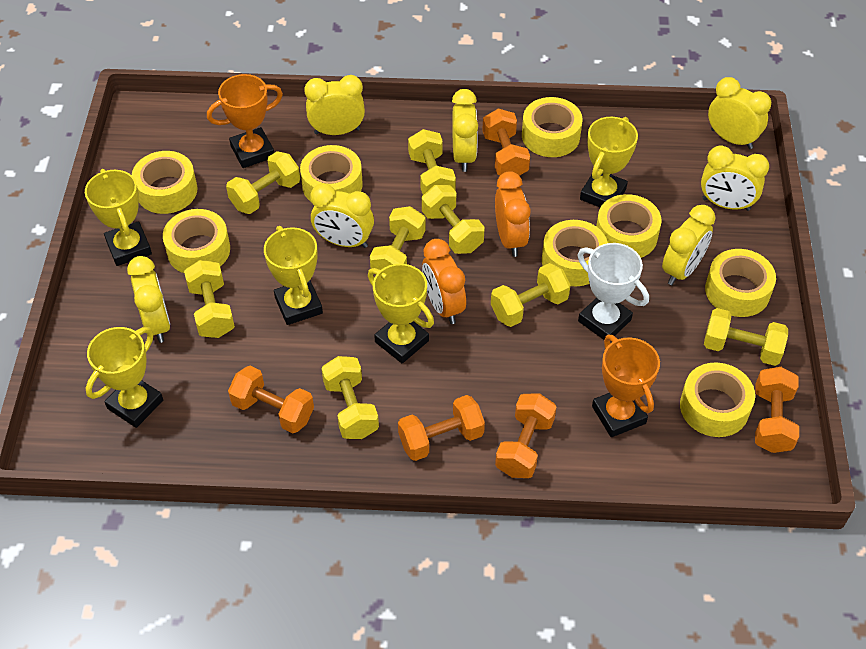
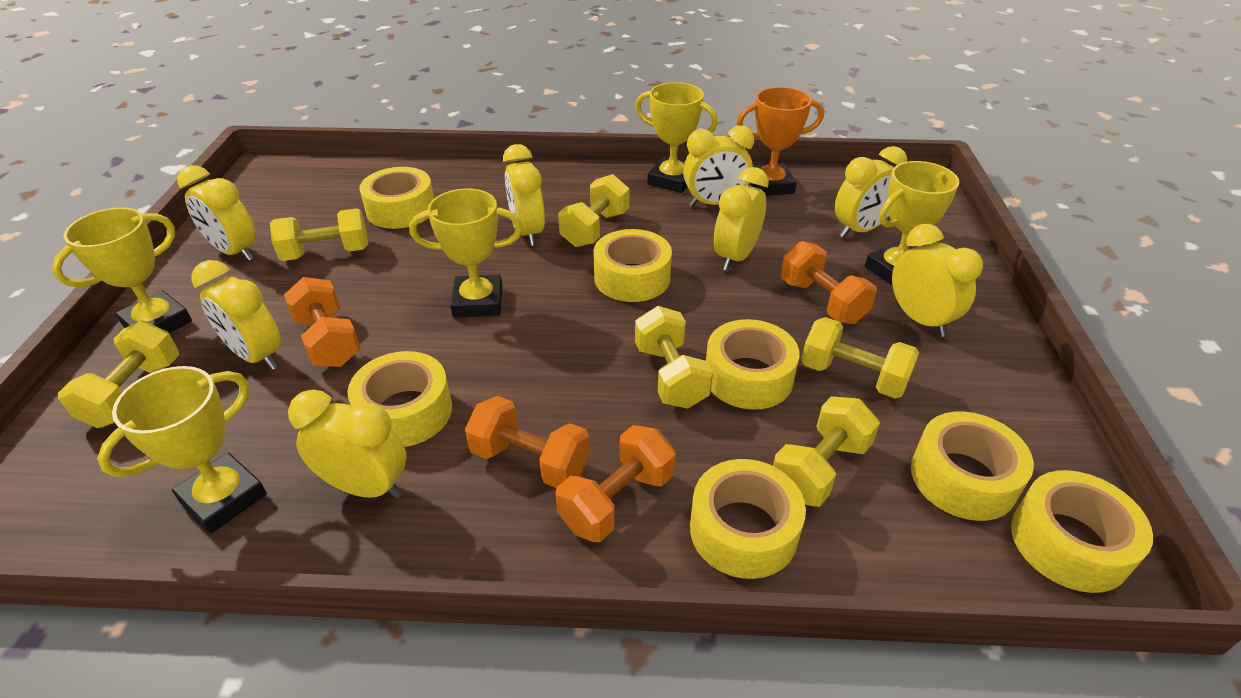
orange clock: 2 -> 0
orange dumbbell: 5 -> 4
orange trophy: 2 -> 1
white trophy: 1 -> 0
yellow clock: 7 -> 8
yellow dumbbell: 8 -> 6
yellow tape: 8 -> 7

